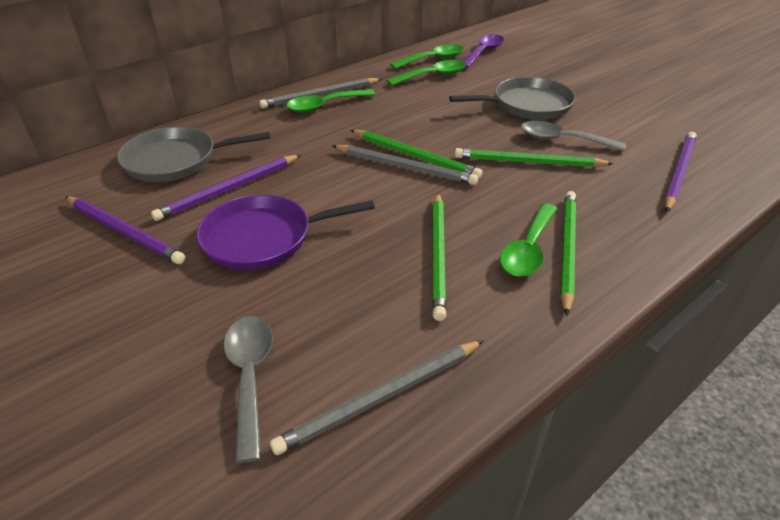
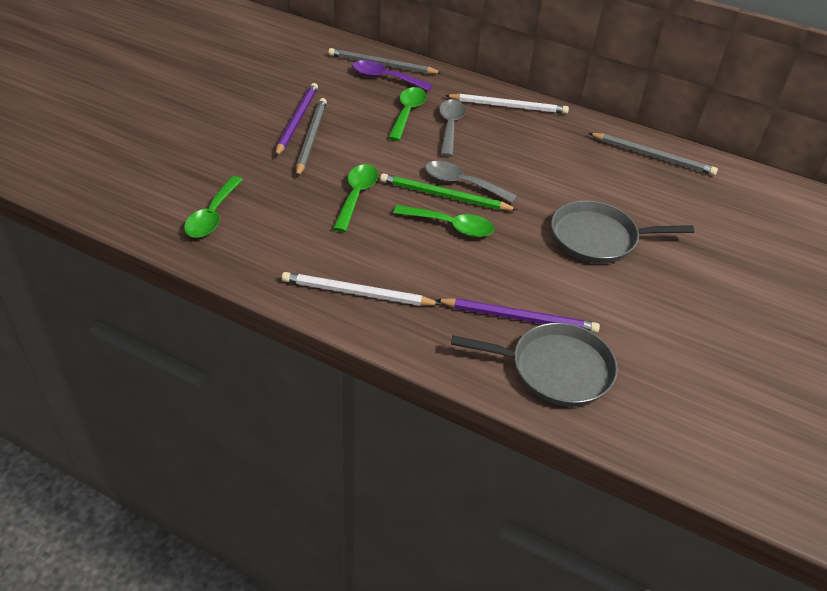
green pencil: 4 -> 1
purple pan: 1 -> 0
purple pencil: 3 -> 2
white pencil: 0 -> 2

